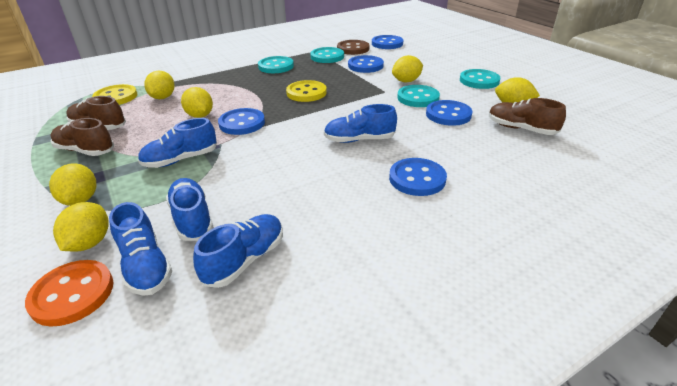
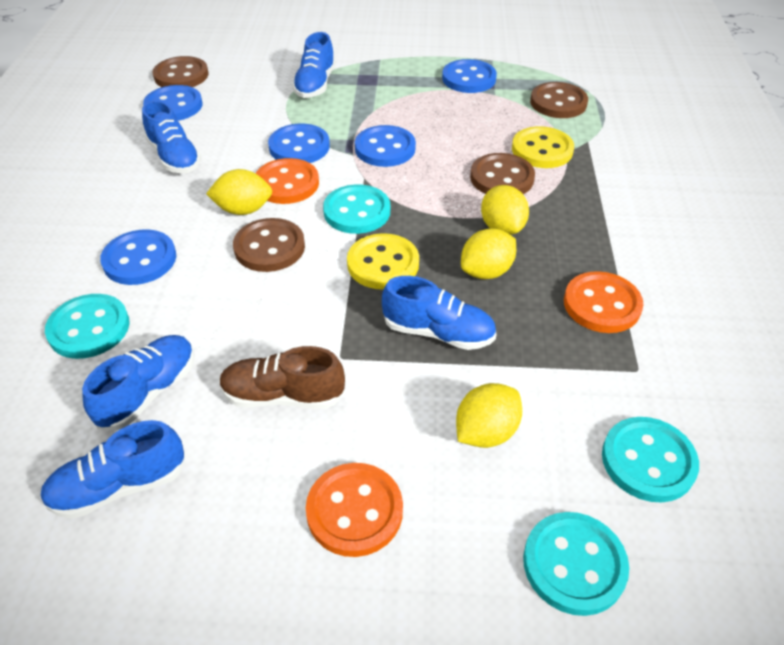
brown button: 1 -> 4
brown shoe: 3 -> 1
orange button: 1 -> 3
yellow lemon: 6 -> 4

